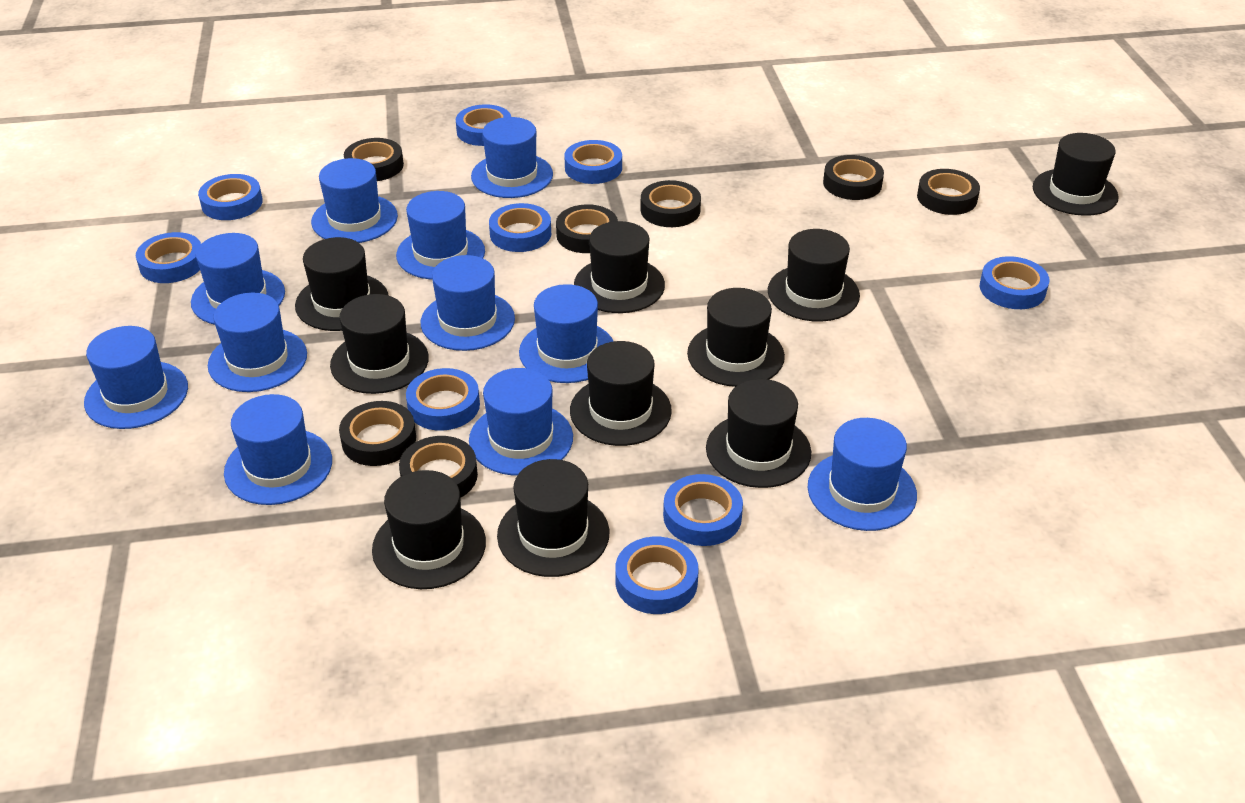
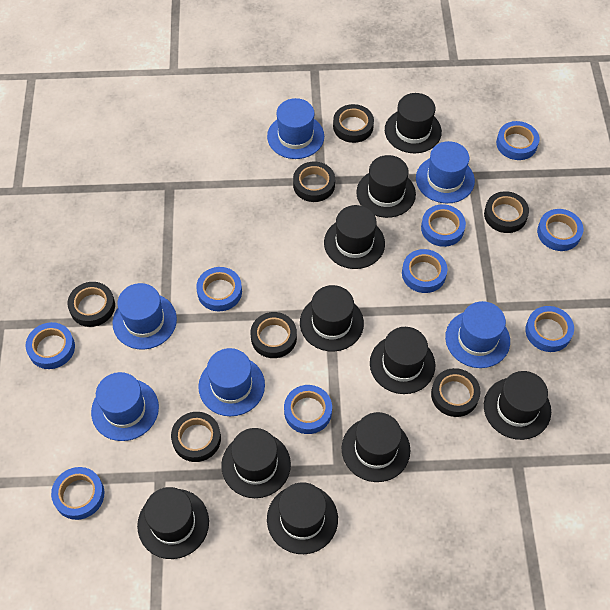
blue hat: 11 -> 6

